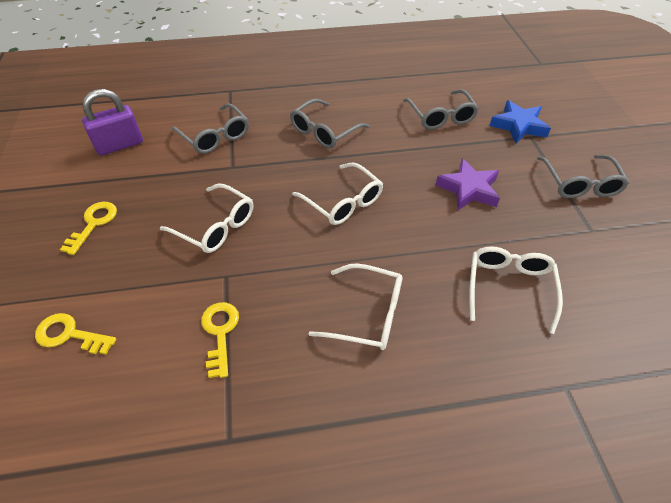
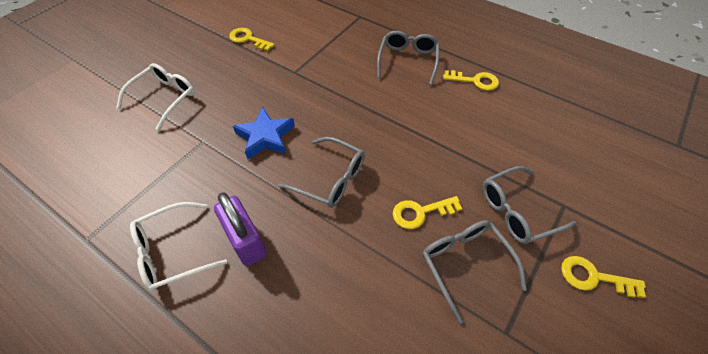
purple star: 1 -> 0
white glasses: 4 -> 2
yellow key: 3 -> 4

